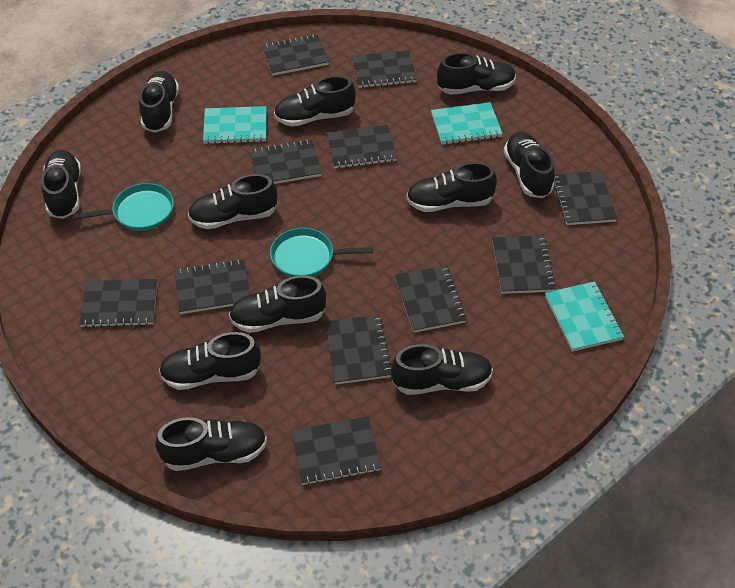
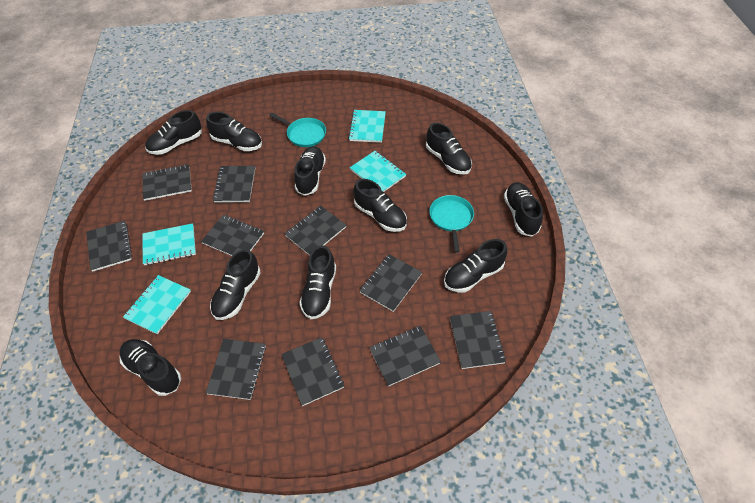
black notebook: 11 -> 10
black shoe: 11 -> 10
turquoise notebook: 3 -> 4

